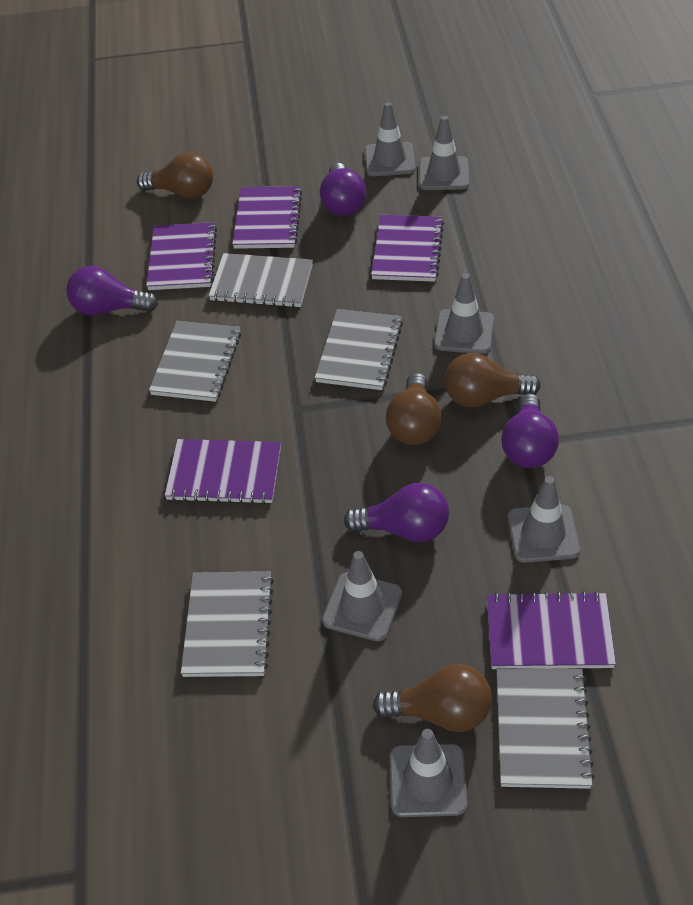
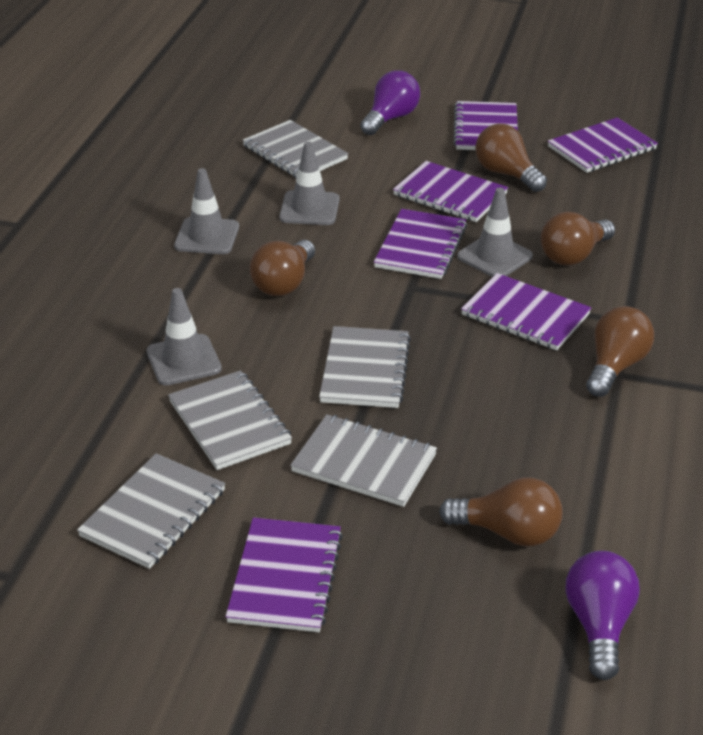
brown light bulb: 4 -> 5
grey traffic cone: 6 -> 4
purple light bulb: 4 -> 2
purple notebook: 5 -> 6

